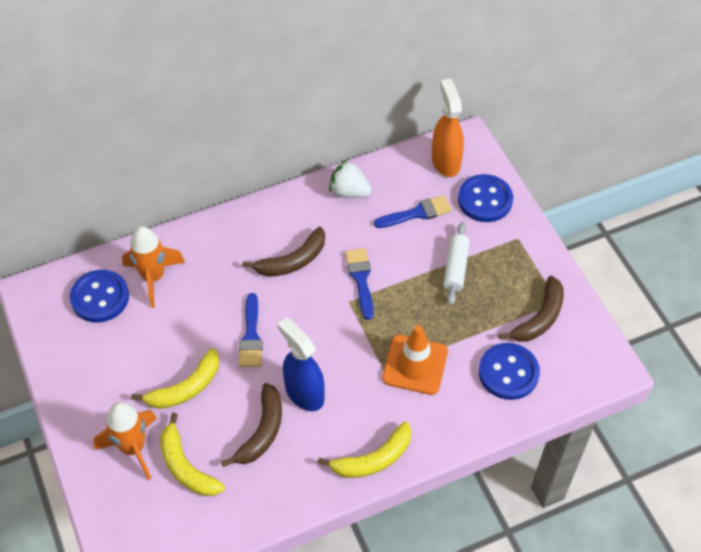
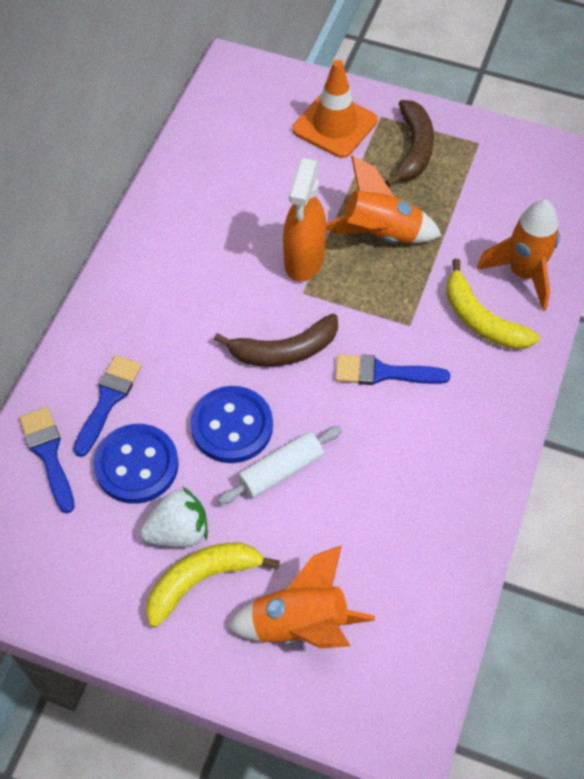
blue button: 3 -> 2
blue spray bottle: 1 -> 0
brown banana: 3 -> 2
orange rocket: 2 -> 3
yellow banana: 3 -> 2

